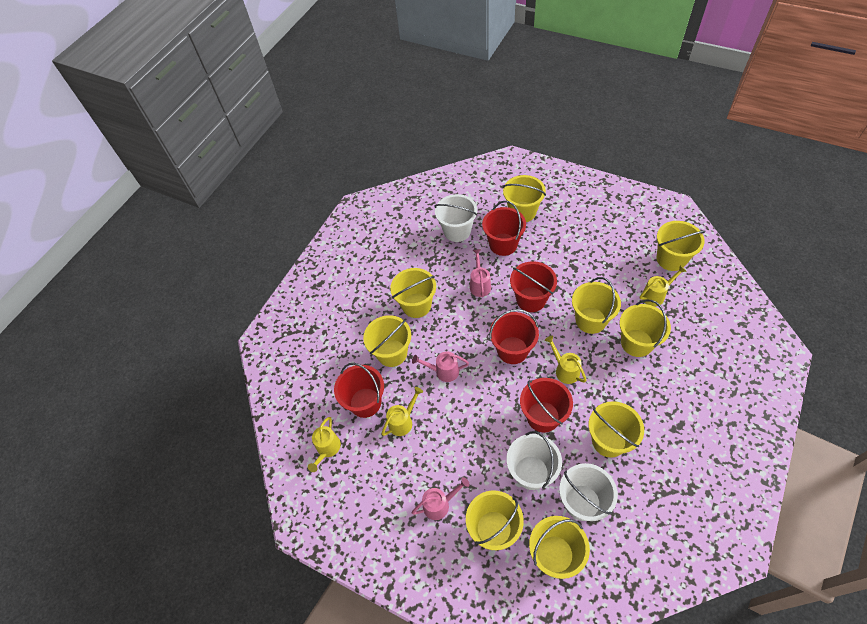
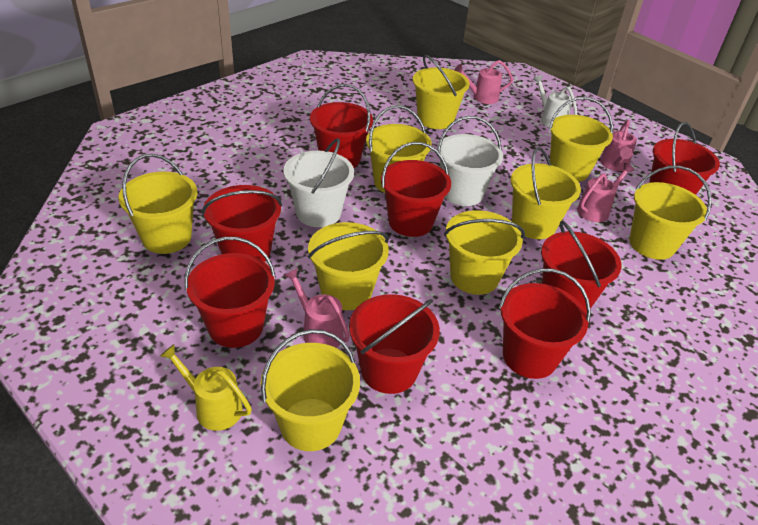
pink watering can: 3 -> 4
red bucket: 5 -> 8
white bucket: 3 -> 2
white watering can: 0 -> 1
yellow watering can: 4 -> 1

